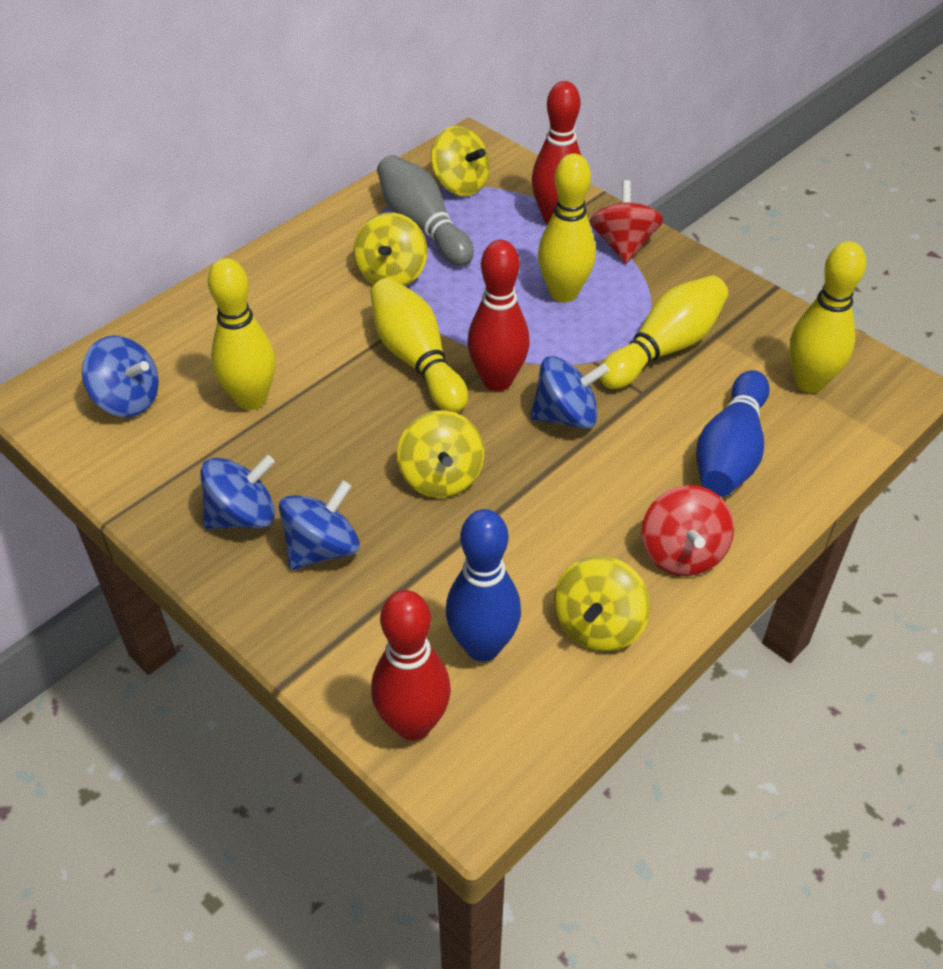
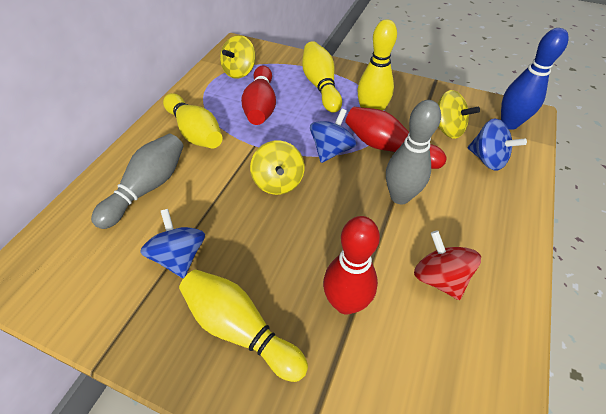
blue bowling pin: 2 -> 1
blue spinning top: 4 -> 3
grey bowling pin: 1 -> 2
red spinning top: 2 -> 1
yellow bowling pin: 5 -> 4
yellow spinning top: 4 -> 3

